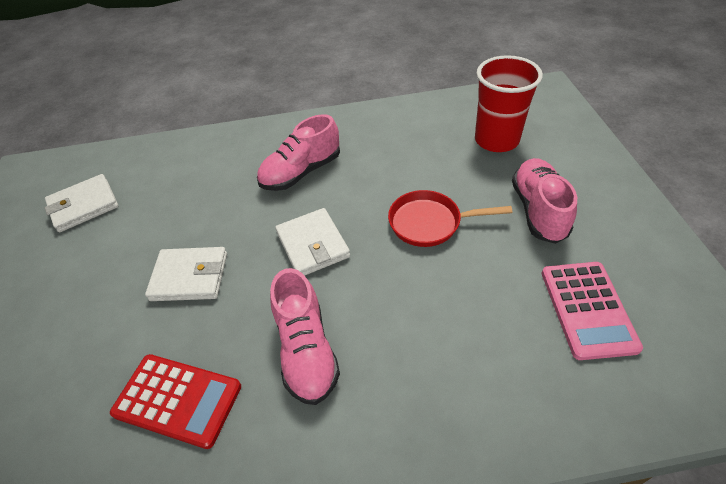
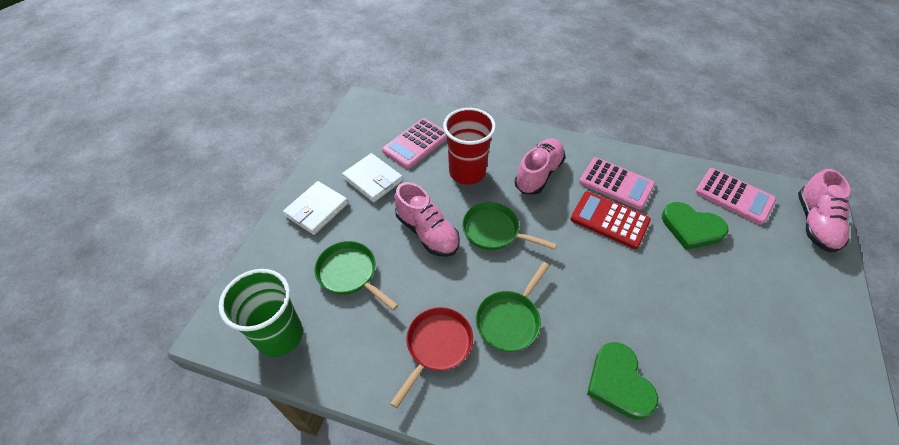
green cup: 0 -> 1
green heart: 0 -> 2
green pan: 0 -> 3
pink calculator: 1 -> 3
white wallet: 3 -> 2

